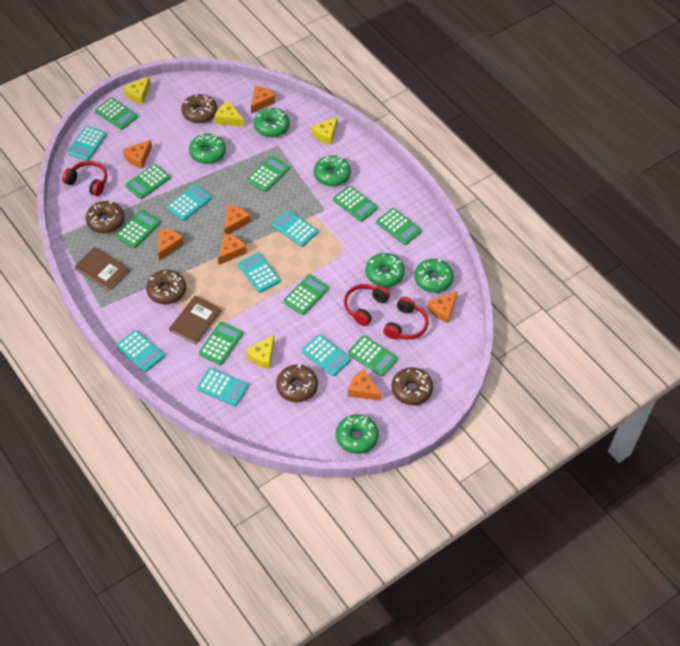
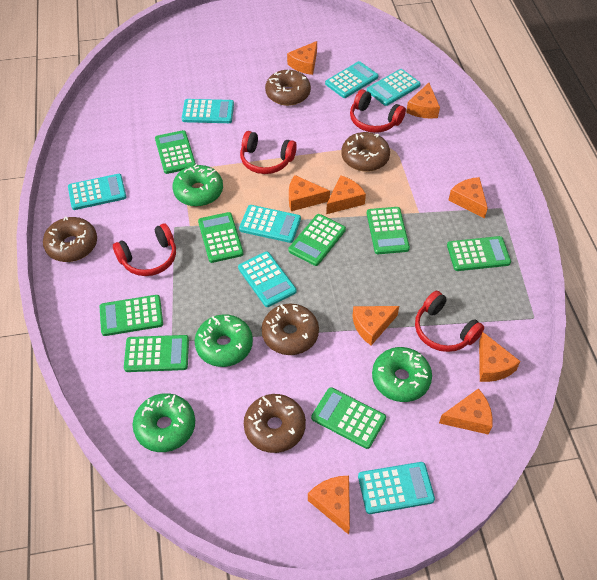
brown book: 2 -> 0
green calculator: 9 -> 8
green donut: 6 -> 4
orange cheese: 7 -> 9
red headphones: 3 -> 4
yellow cheese: 4 -> 0

